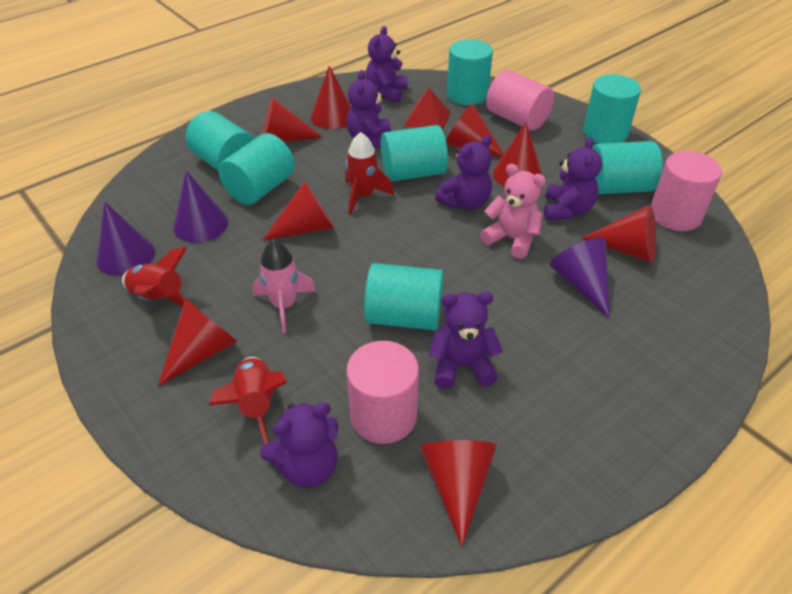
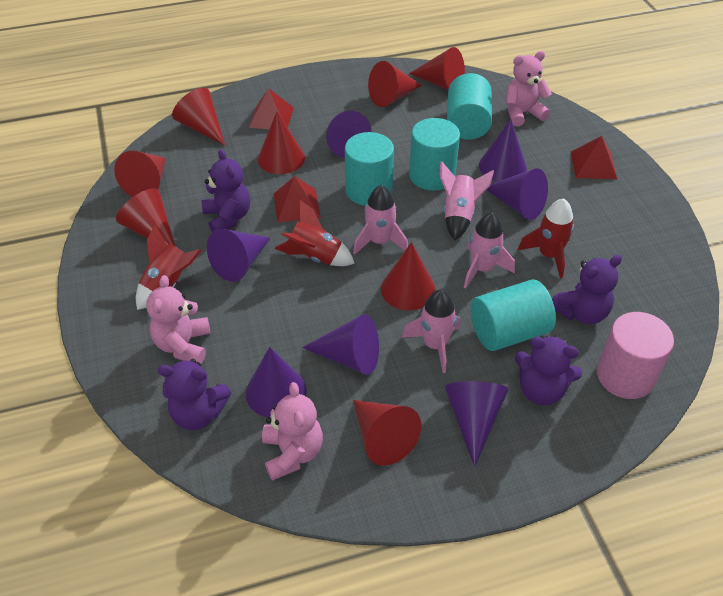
pink cylinder: 3 -> 1
pink rocket: 1 -> 4
pink teddy bear: 1 -> 3
purple cone: 3 -> 7
purple teddy bear: 6 -> 4
red pyramid: 1 -> 3
turquoise cylinder: 7 -> 4

